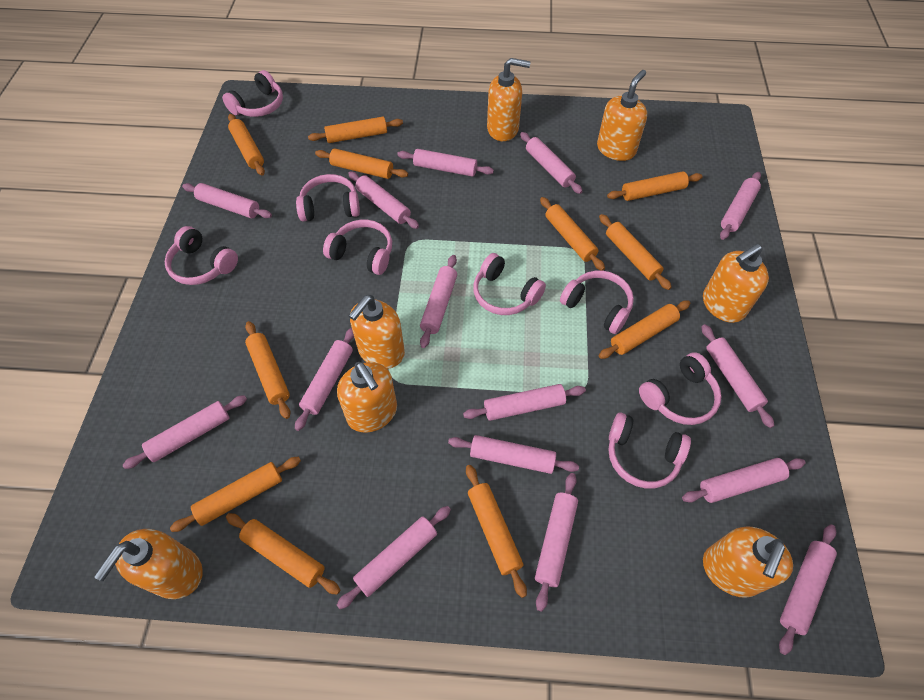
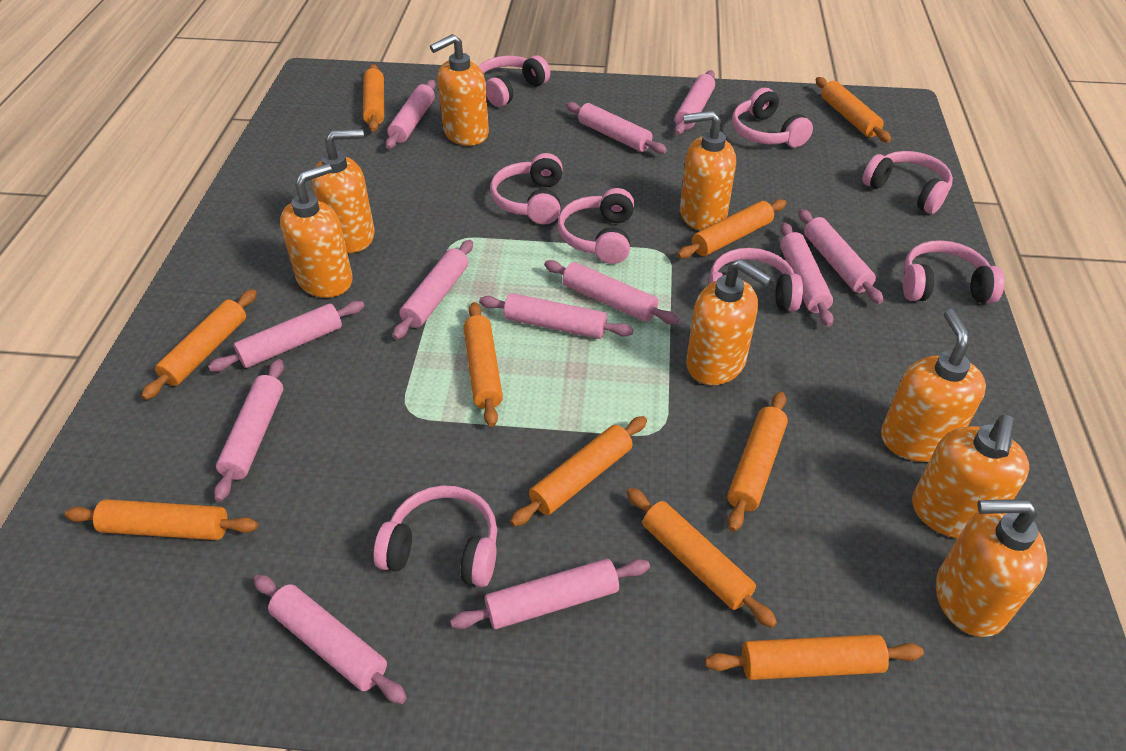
orange rolling pin: 11 -> 10
orange soap dispenser: 7 -> 8
pink rolling pin: 15 -> 12

